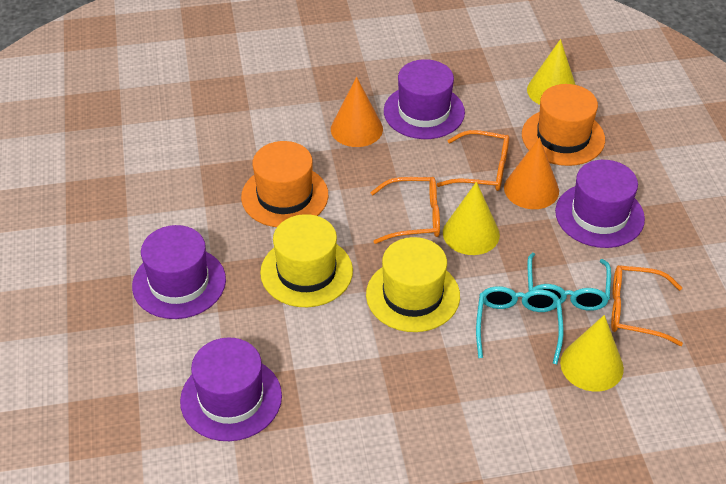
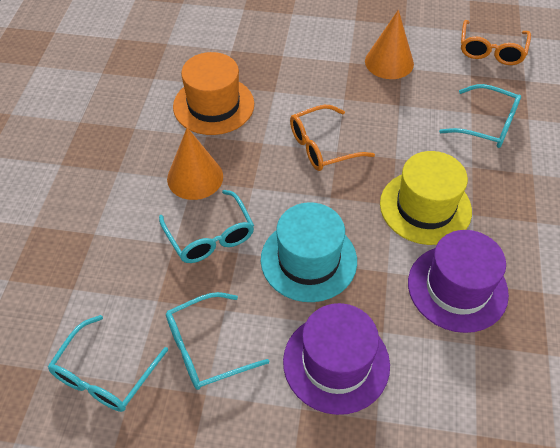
orange glasses: 3 -> 2
orange hat: 2 -> 1
purple hat: 4 -> 2
turquoise glasses: 2 -> 4
turquoise hat: 0 -> 1
yellow cone: 3 -> 0
yellow hat: 2 -> 1

